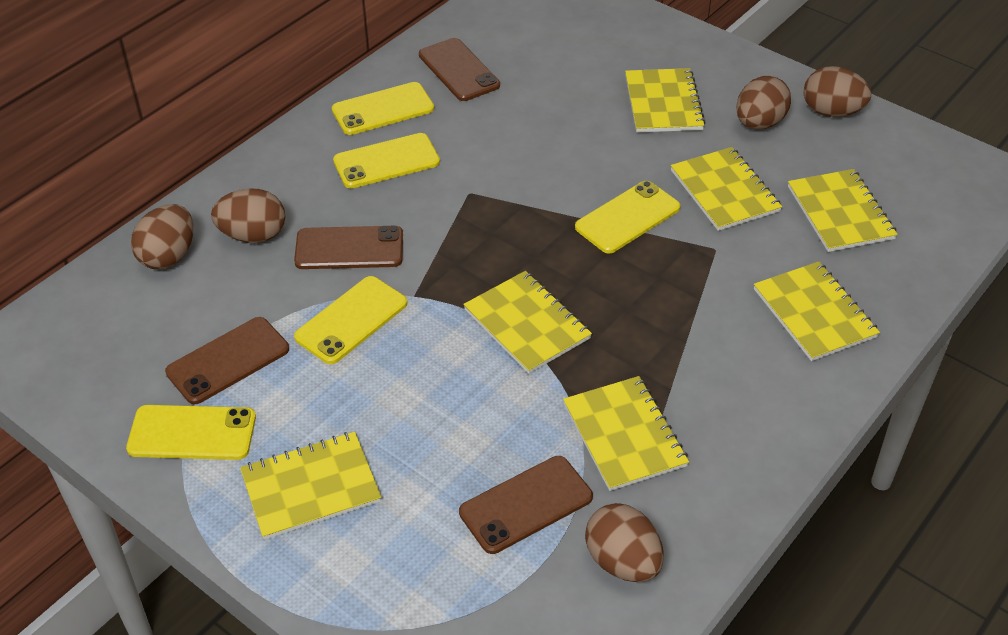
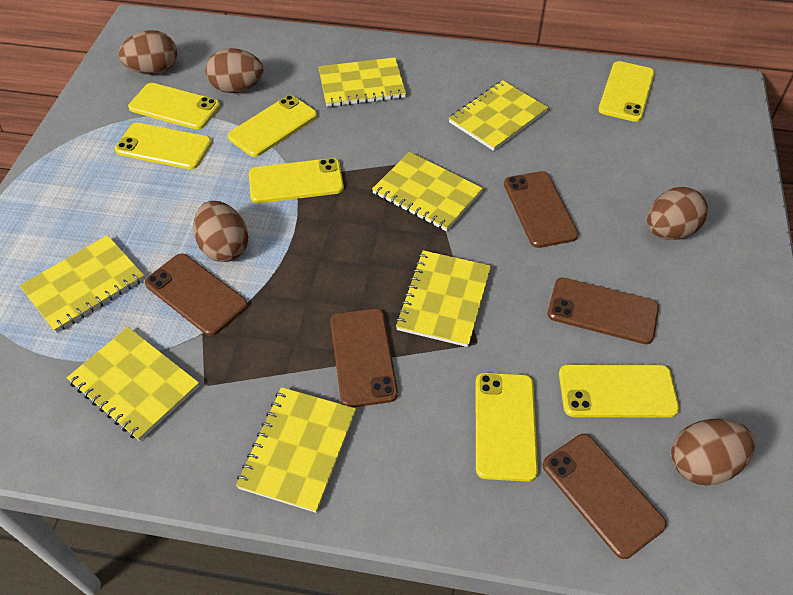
brown phone: 4 -> 5
yellow phone: 5 -> 7

